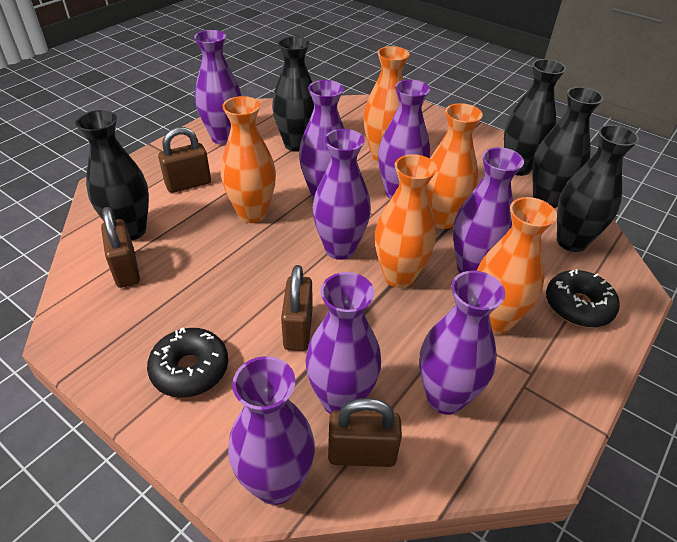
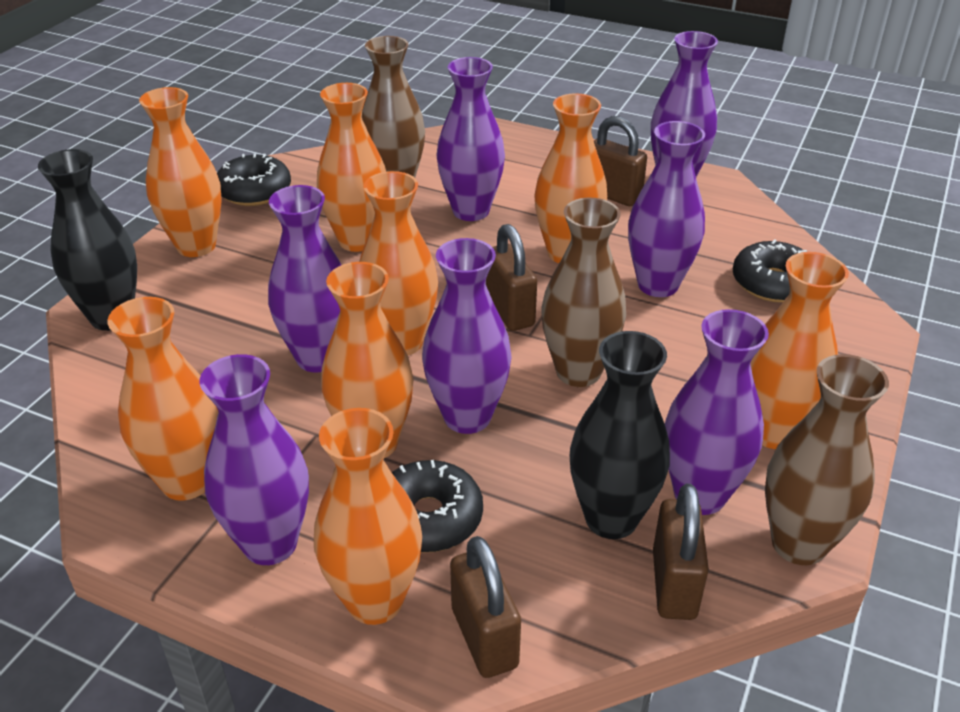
black donut: 2 -> 3
black vase: 5 -> 2
brown vase: 0 -> 3
orange vase: 5 -> 8
purple vase: 8 -> 7

